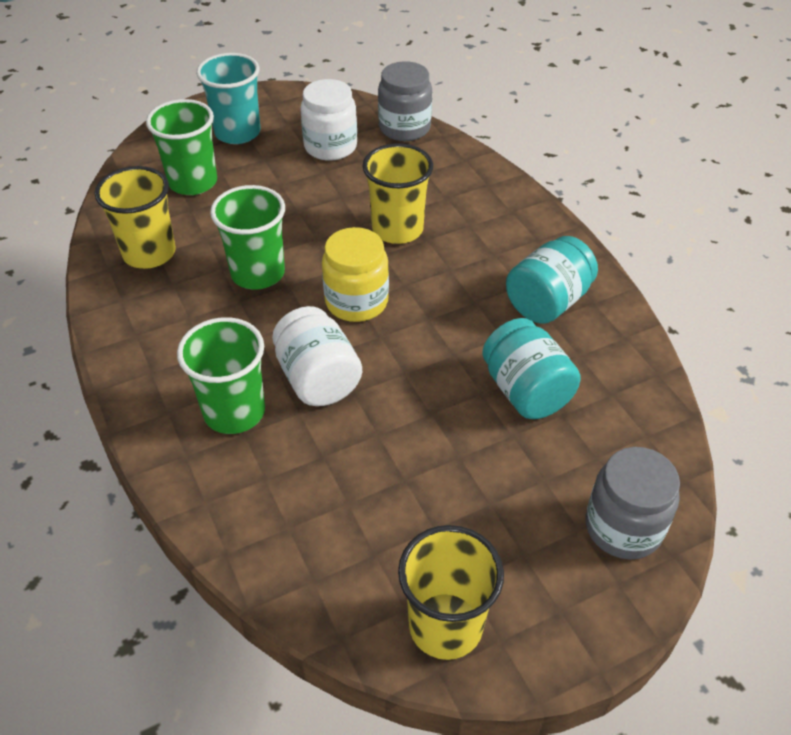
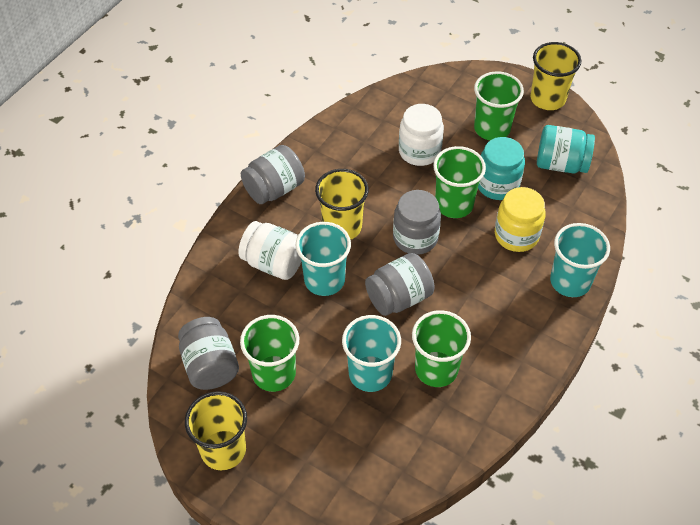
green cup: 3 -> 4
grey jar: 2 -> 4
turquoise cup: 1 -> 3

